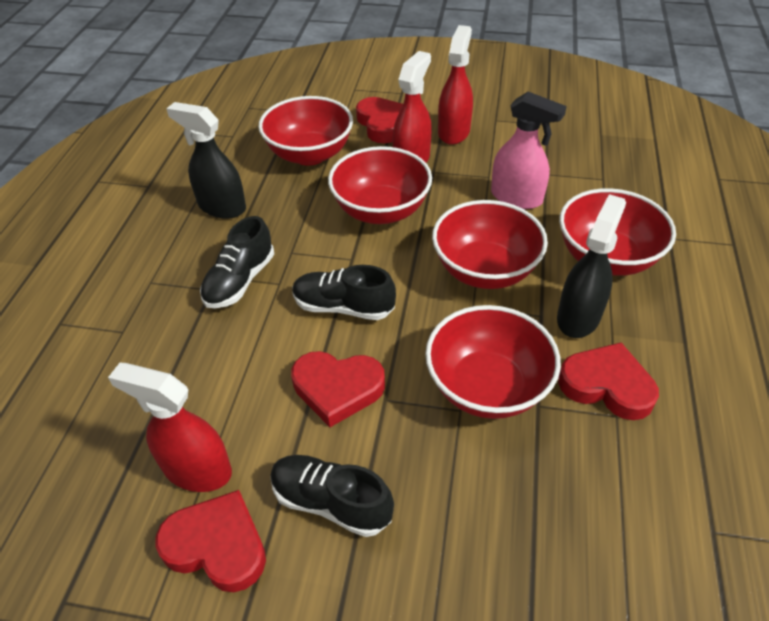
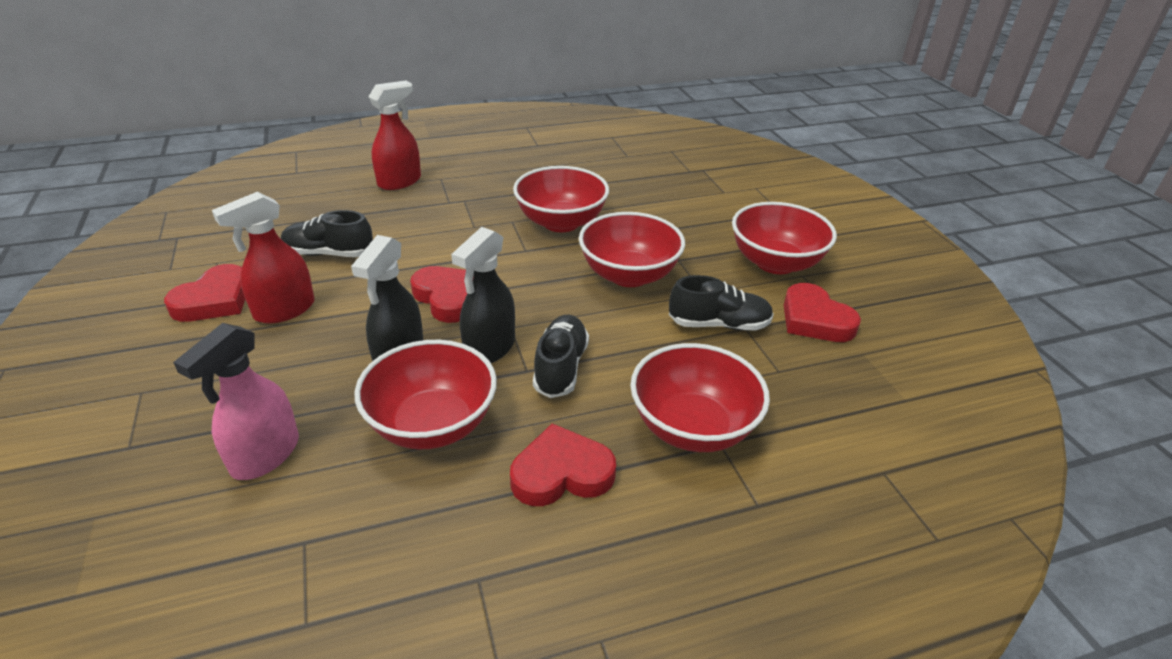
red spray bottle: 3 -> 2

